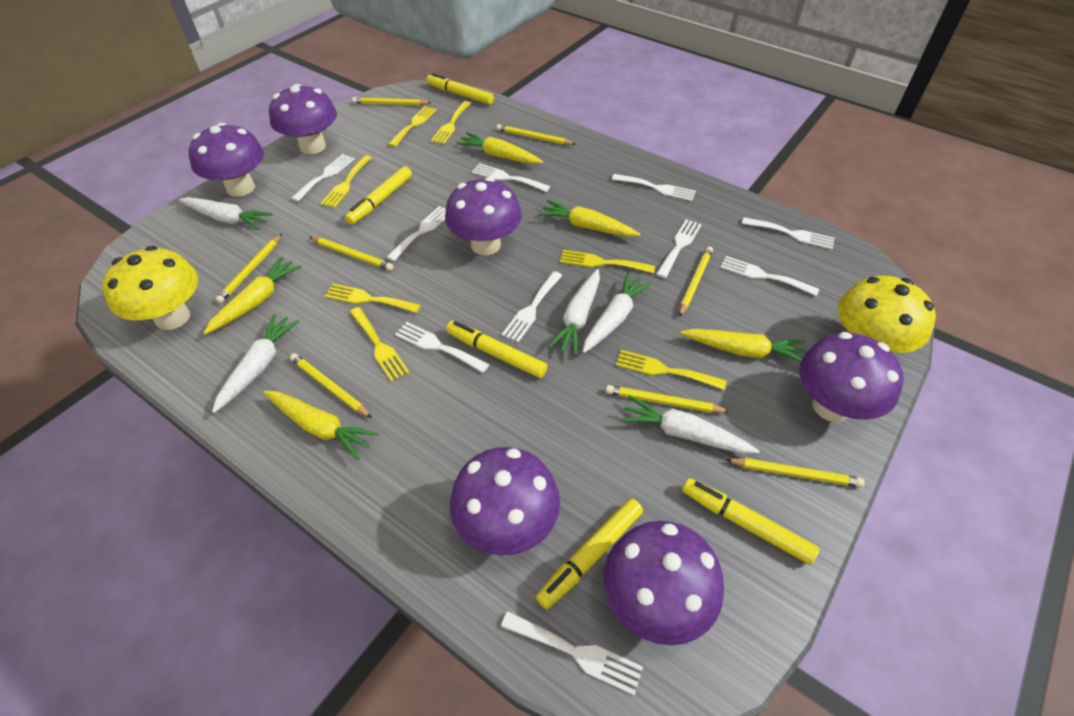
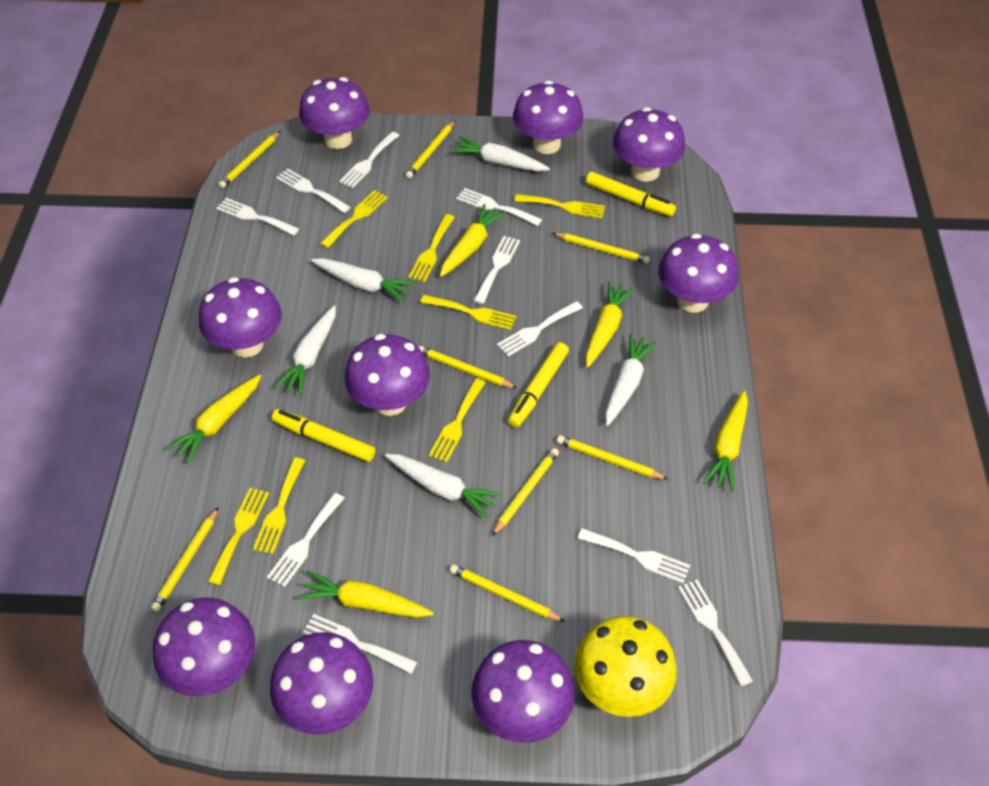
purple mushroom: 6 -> 9
yellow marker: 5 -> 3
yellow mushroom: 2 -> 1

